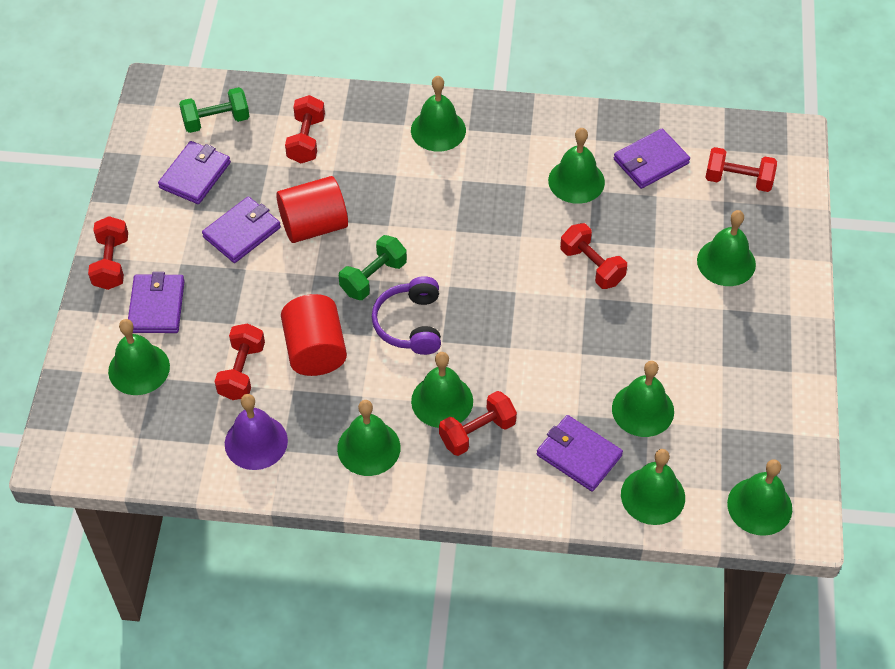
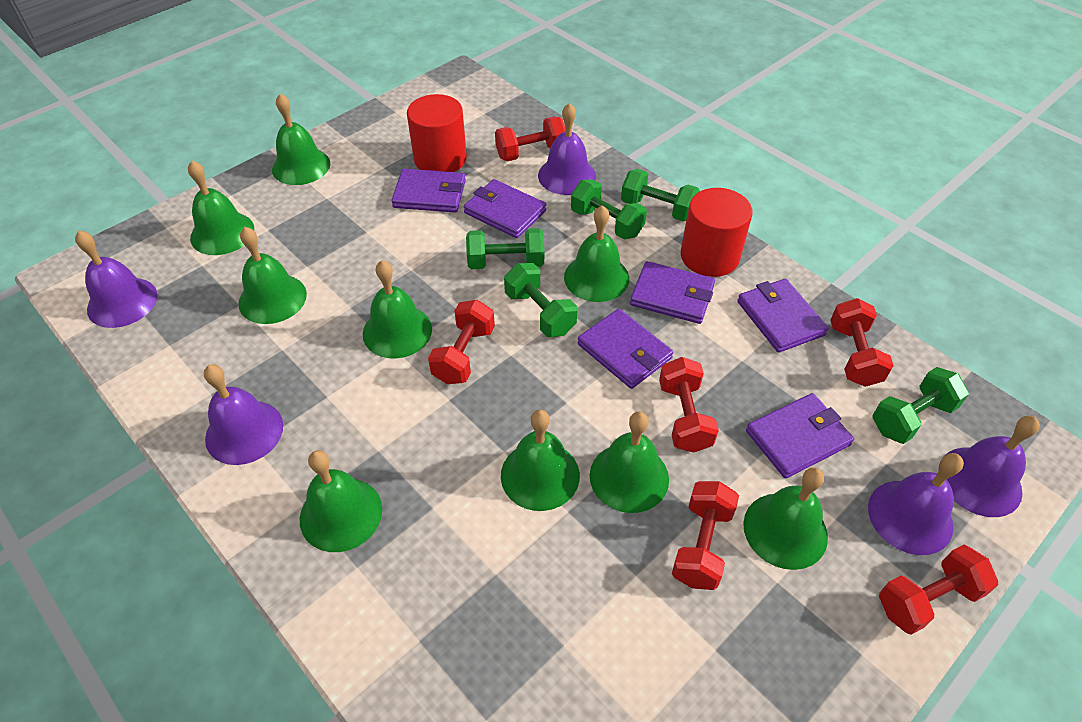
green dumbbell: 2 -> 5
purple bell: 1 -> 5
purple headphones: 1 -> 0
purple wallet: 5 -> 6

